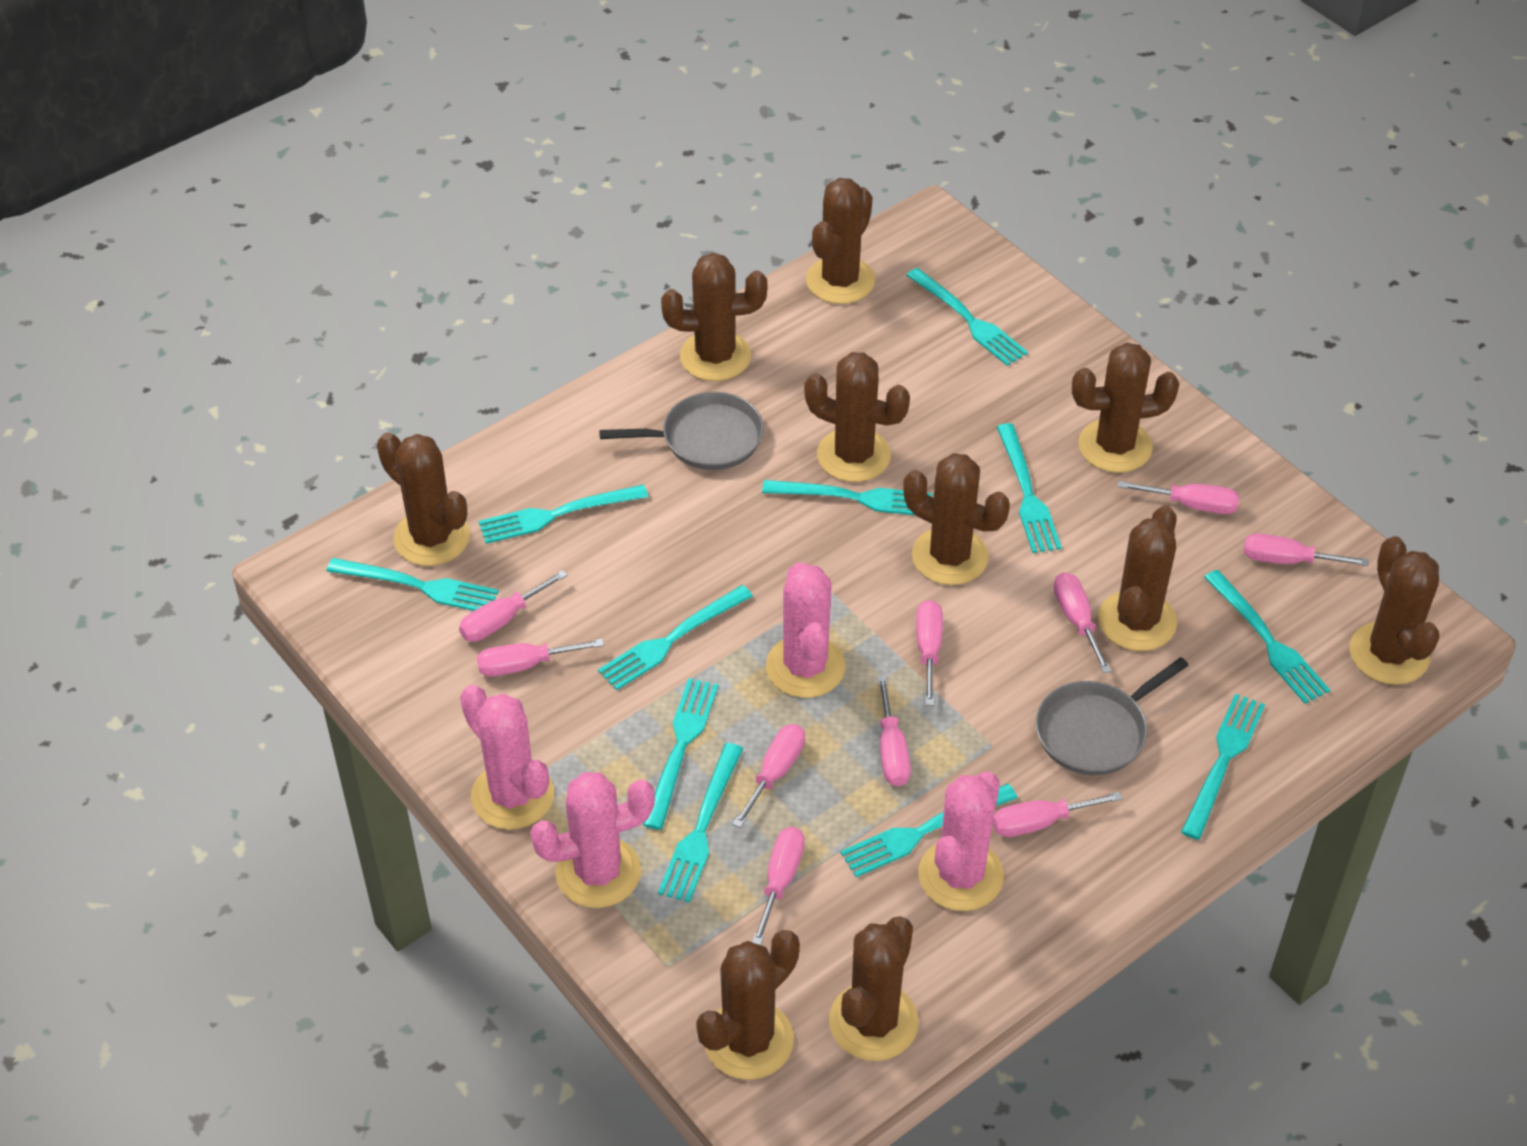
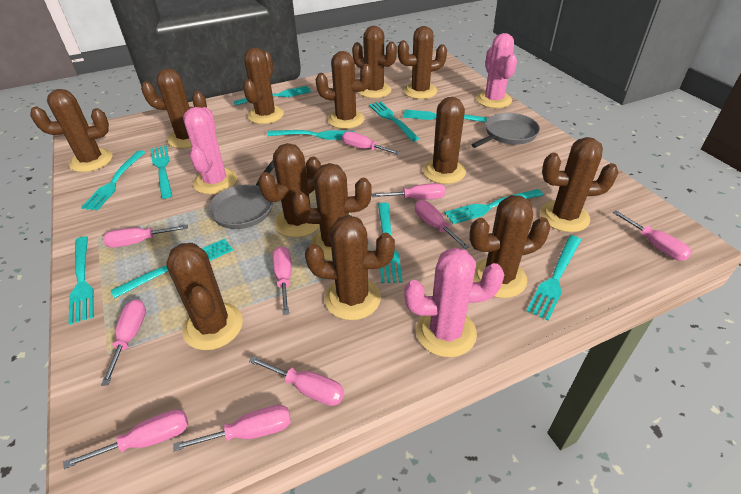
brown cactus: 10 -> 13
pink cactus: 4 -> 3

